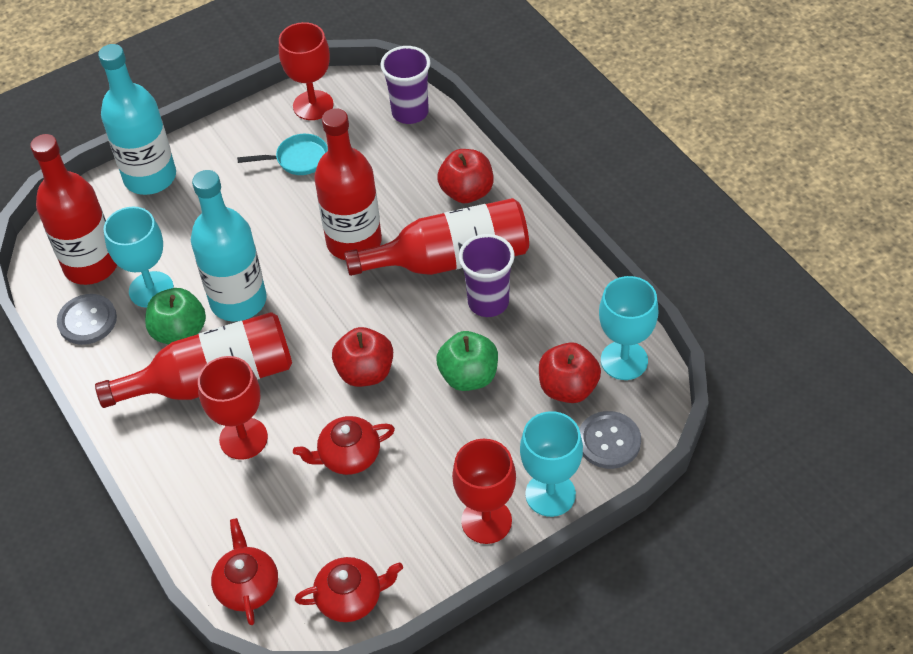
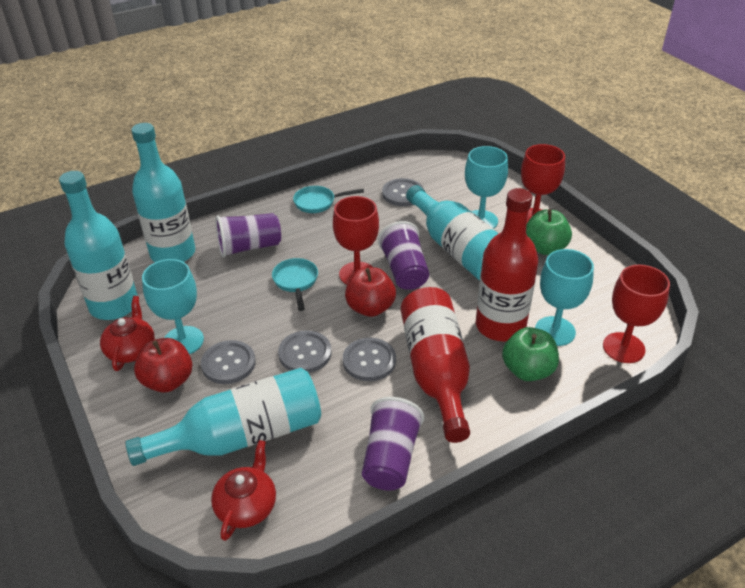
grey button: 2 -> 4
purple cup: 2 -> 3
red apple: 3 -> 2
red bottle: 4 -> 2
red teapot: 3 -> 2
turquoise bottle: 2 -> 4
turquoise pan: 1 -> 2

